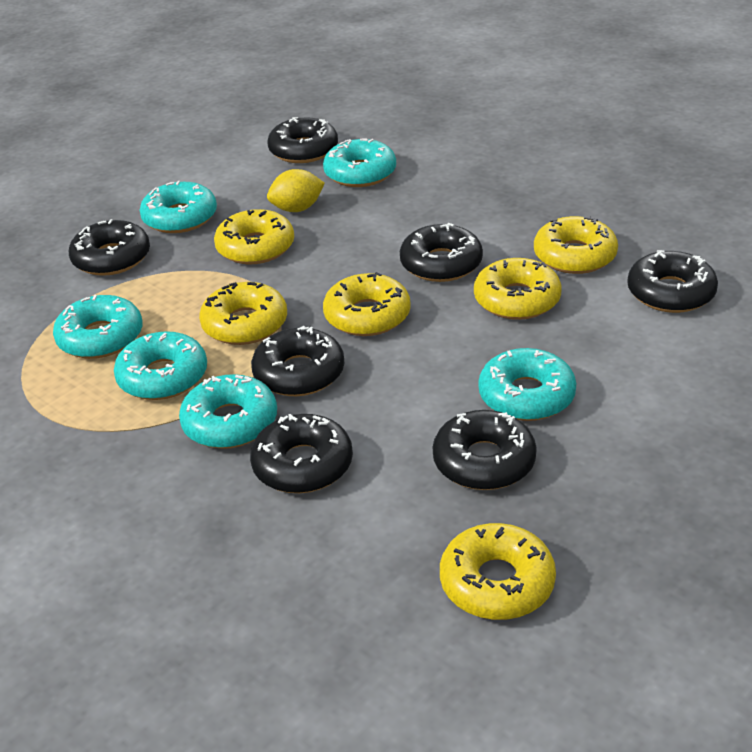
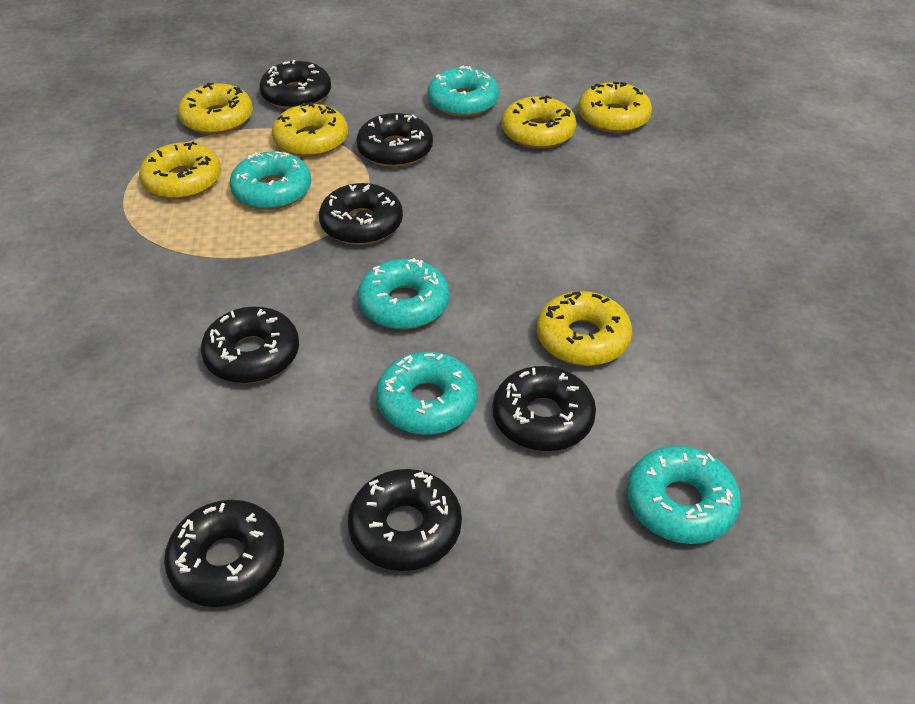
turquoise donut: 6 -> 5
yellow lemon: 1 -> 0

